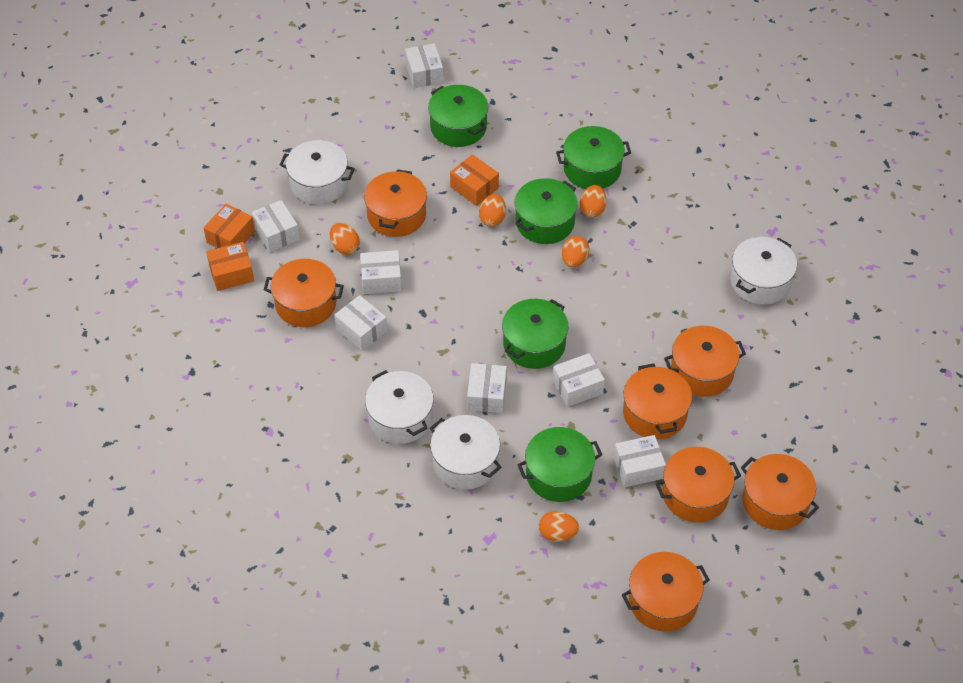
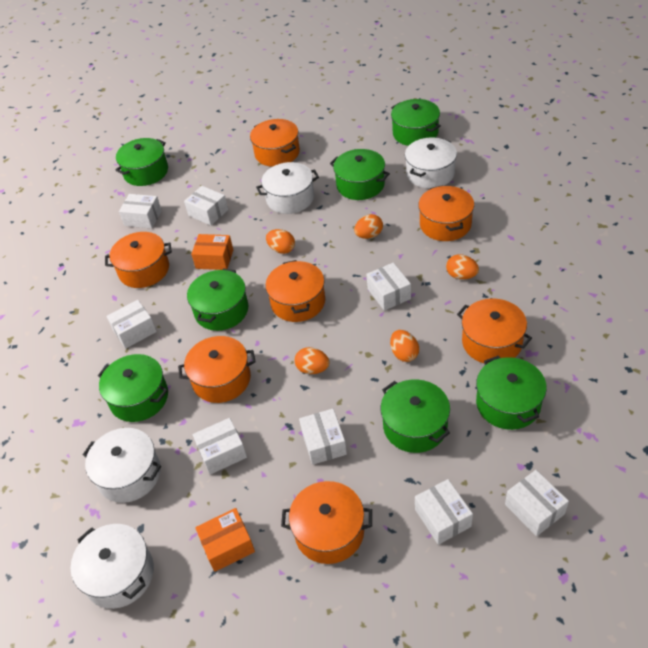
green pot: 5 -> 7
orange box: 3 -> 2
white box: 7 -> 8

